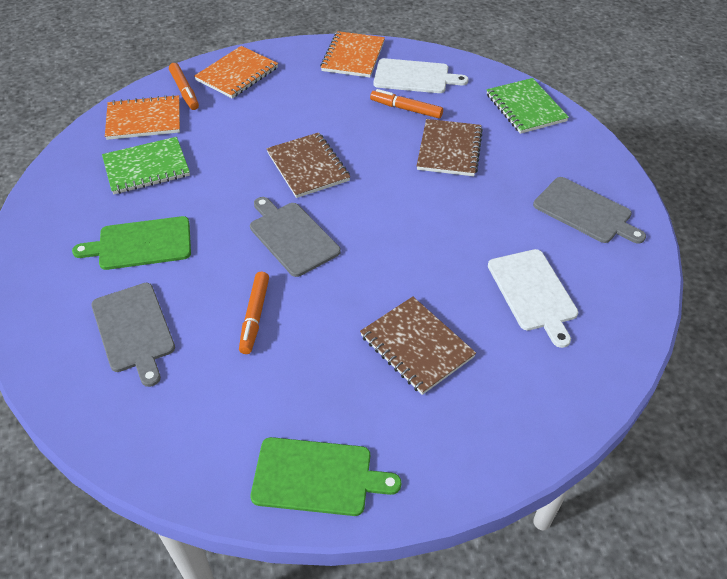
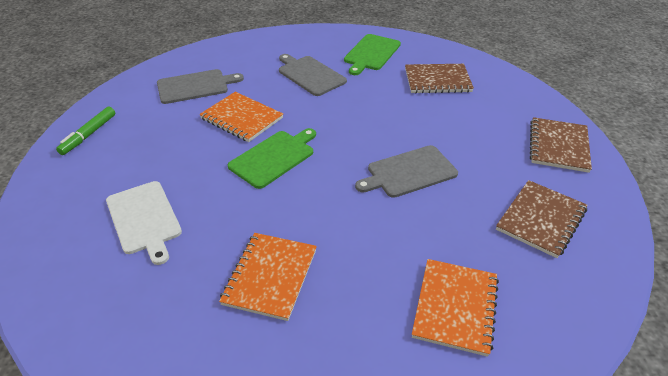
green marker: 0 -> 1
green notebook: 2 -> 0
orange marker: 3 -> 0
white cutting board: 2 -> 1

